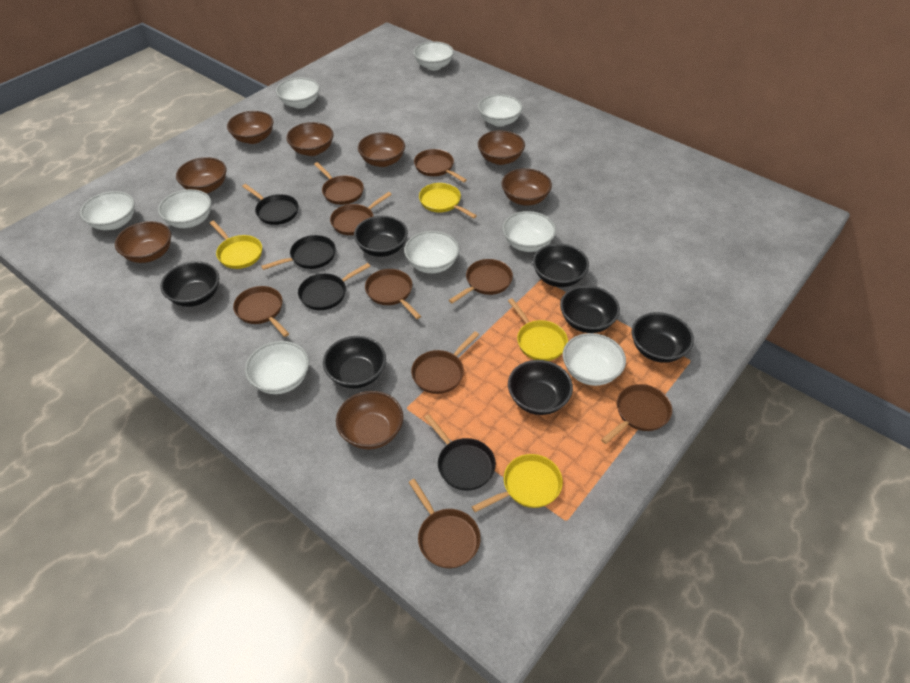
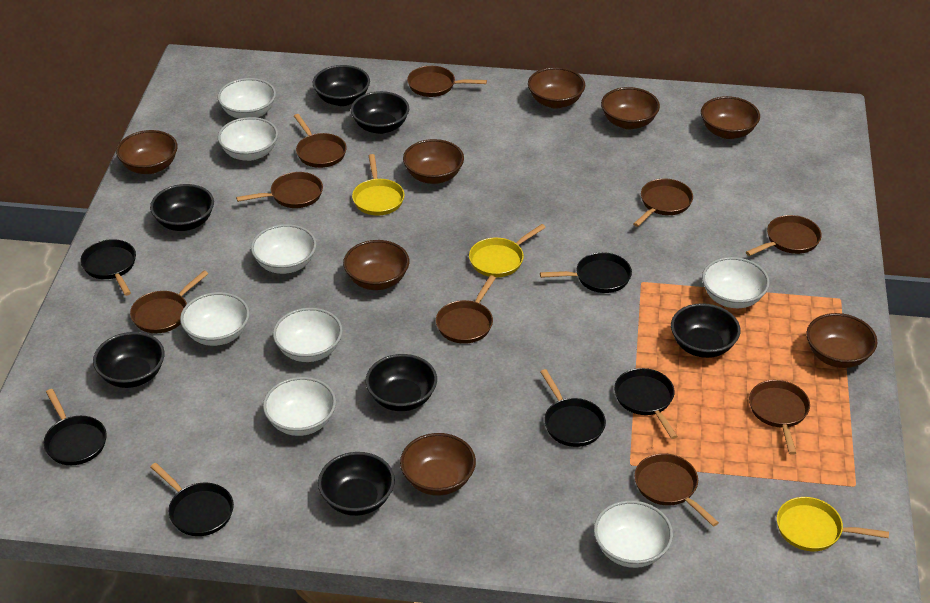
black pan: 4 -> 6
white bowl: 9 -> 8
yellow pan: 4 -> 3

